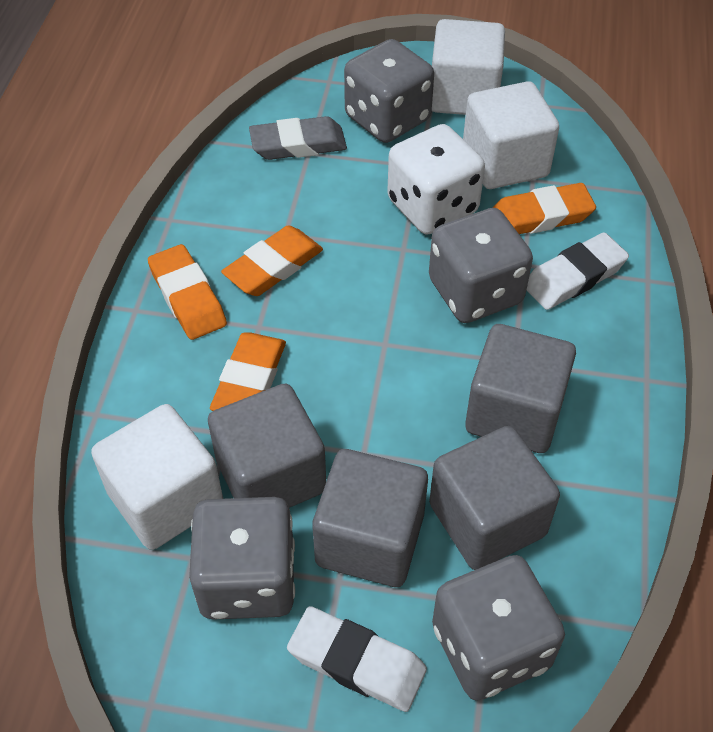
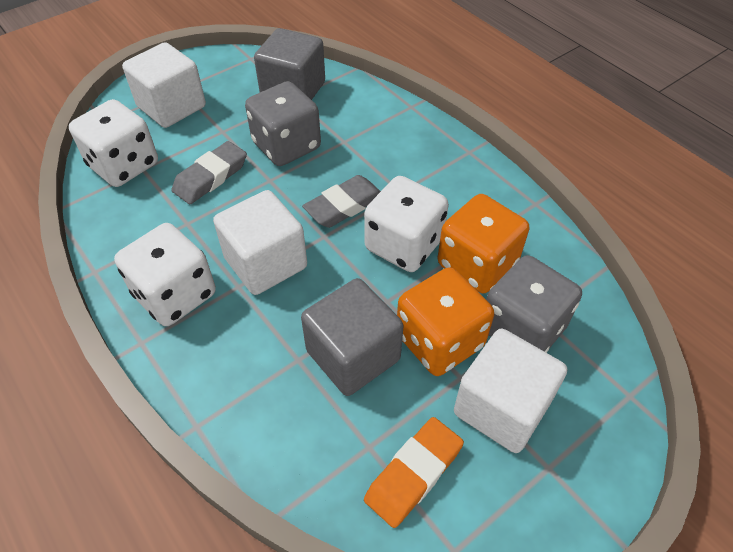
grey cube: 4 -> 2
grey dice: 4 -> 2
grey eraser: 1 -> 2
orange dice: 0 -> 2
orange eraser: 4 -> 1
white dice: 1 -> 3
white eraser: 2 -> 0

